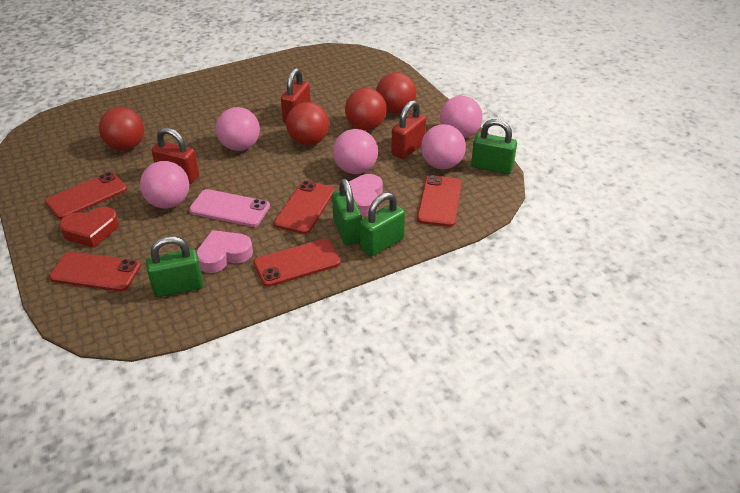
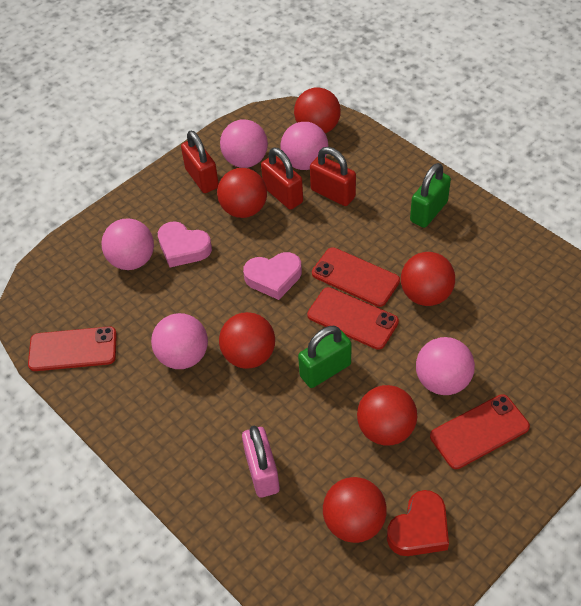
green padlock: 4 -> 2
pink padlock: 0 -> 1
pink phone: 1 -> 0
red ball: 4 -> 6
red phone: 5 -> 4

